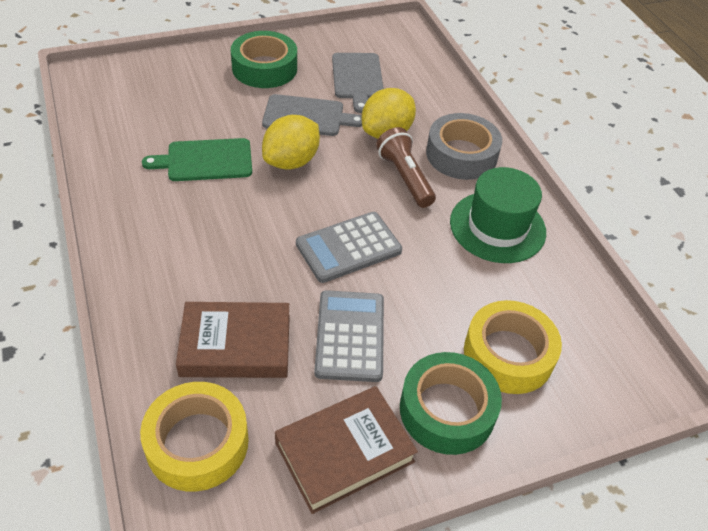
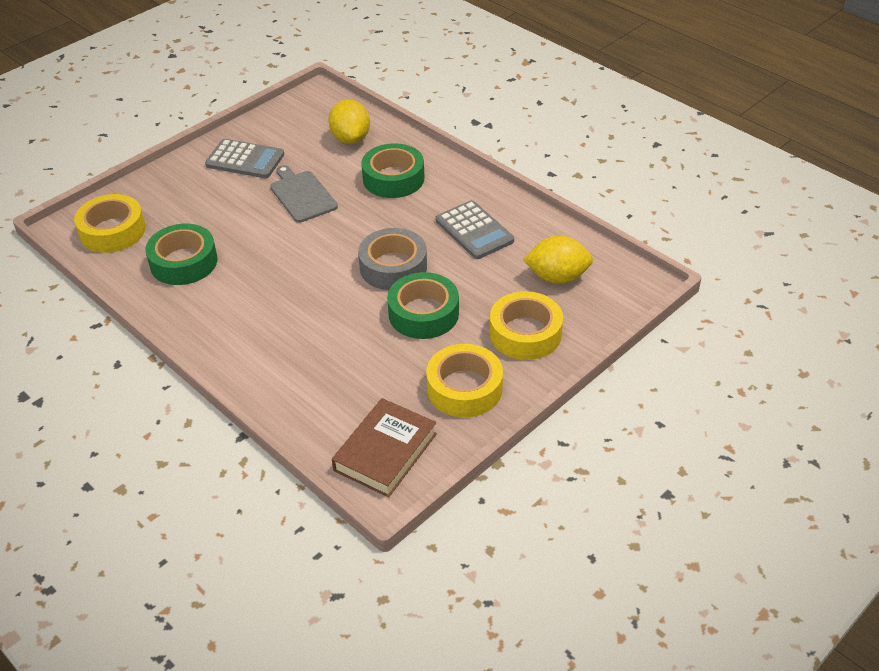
brown book: 2 -> 1
brown flashlight: 1 -> 0
green cutting board: 1 -> 0
green hat: 1 -> 0
green tape: 2 -> 3
grey cutting board: 2 -> 1
yellow tape: 2 -> 3

